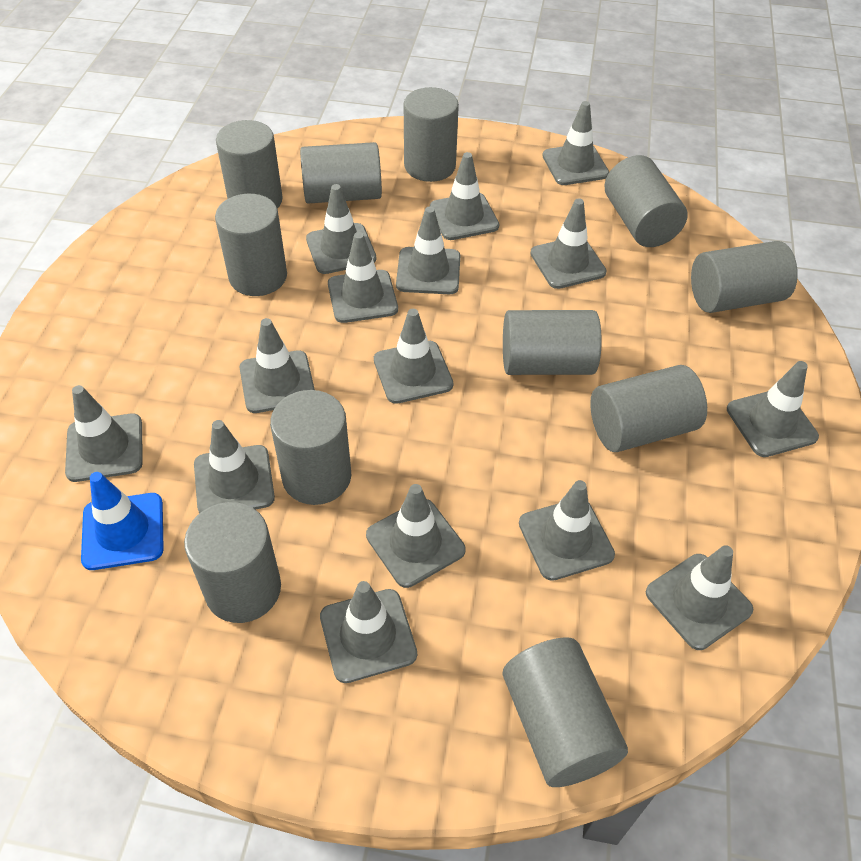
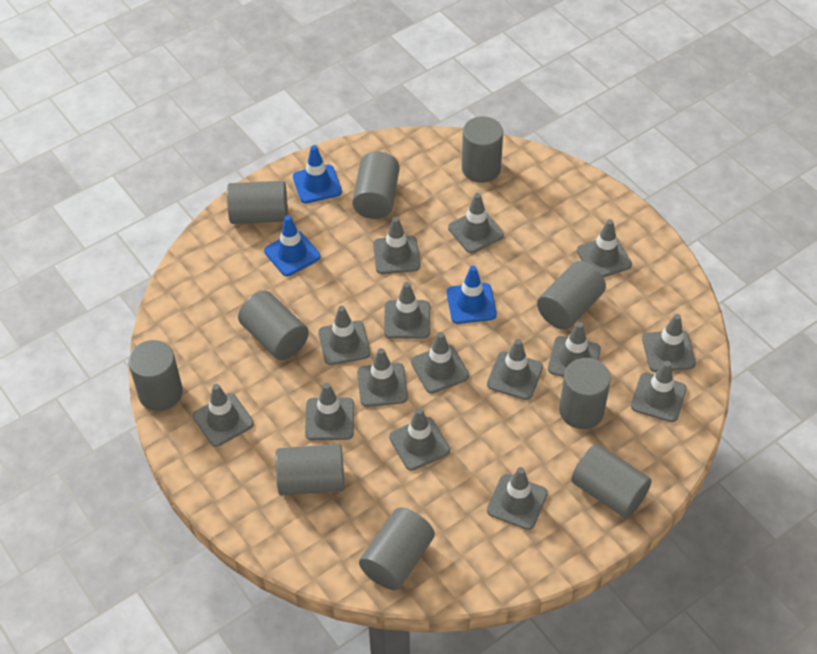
blue traffic cone: 1 -> 3
grey cylinder: 11 -> 10

